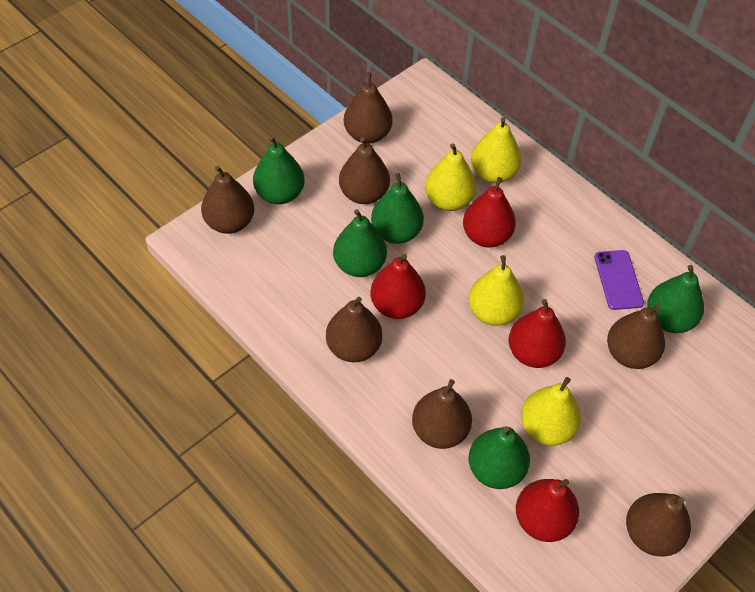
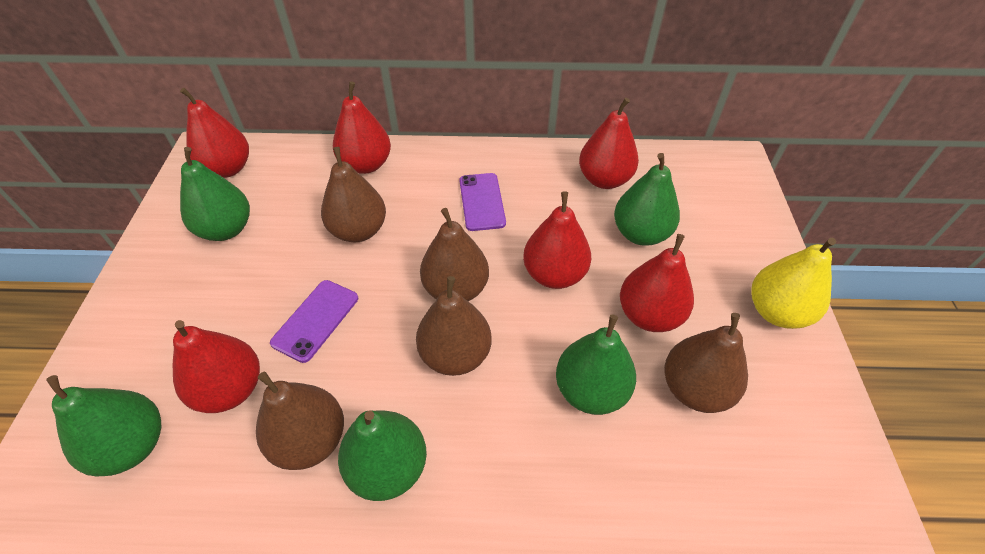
brown pear: 7 -> 5
purple phone: 1 -> 2
red pear: 4 -> 6
yellow pear: 4 -> 1

